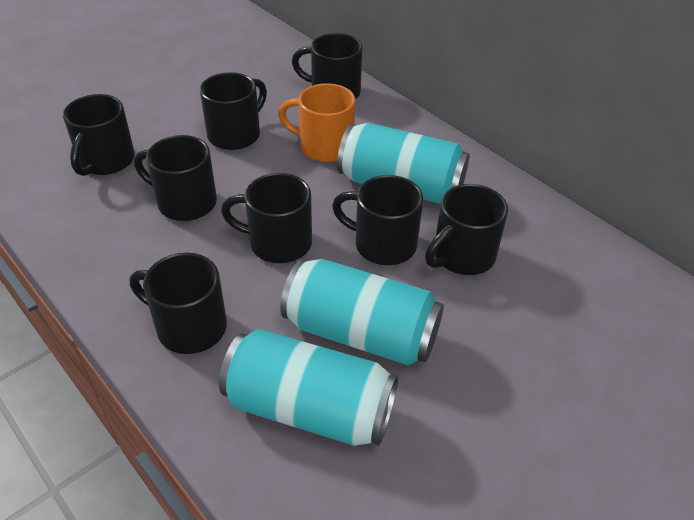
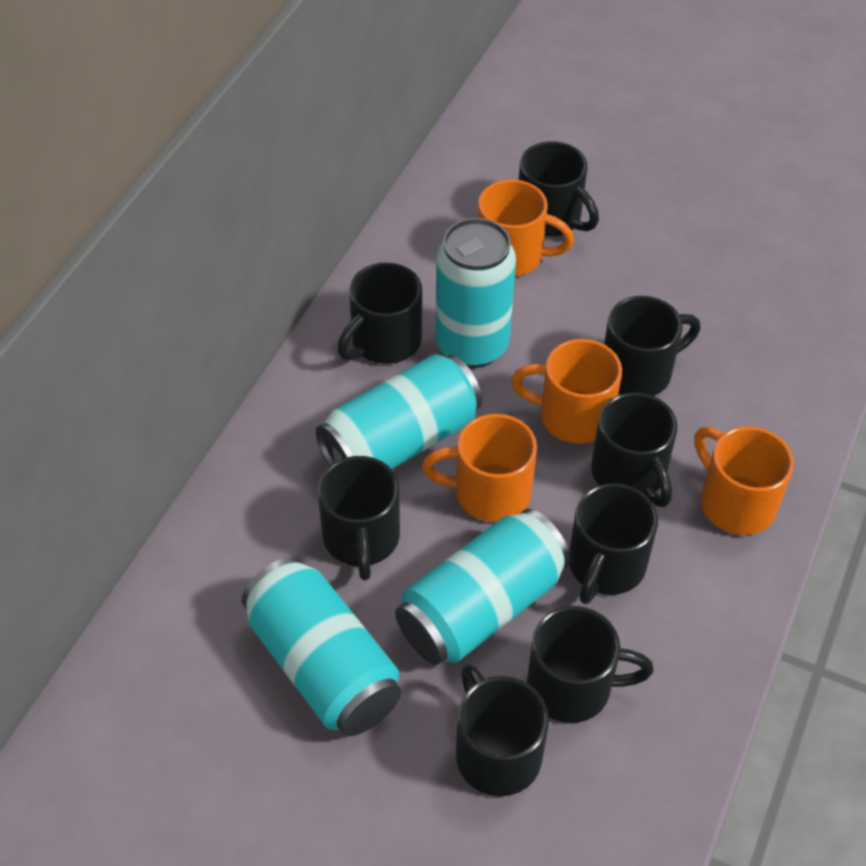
orange mug: 1 -> 4
turquoise can: 3 -> 4

